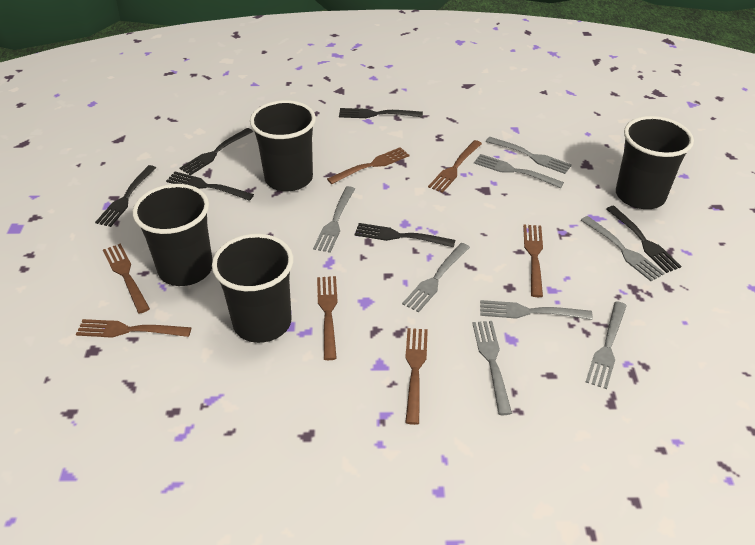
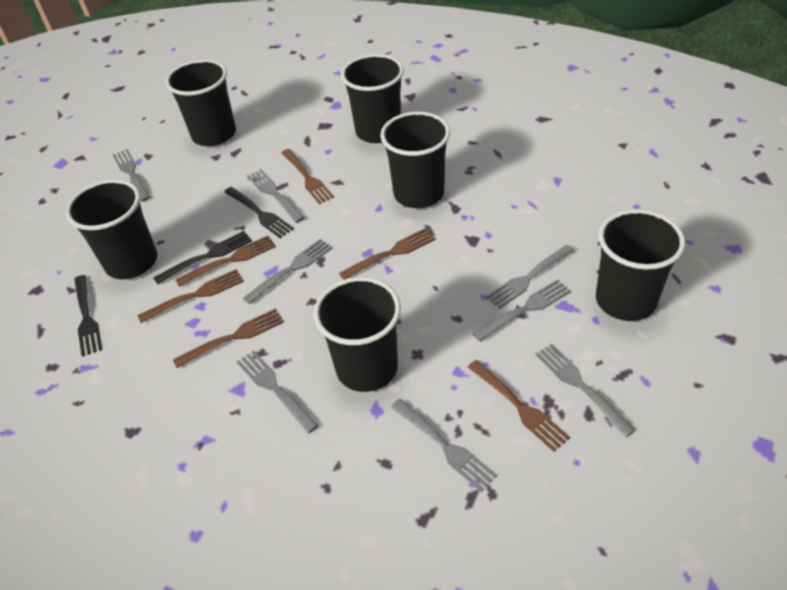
black cup: 4 -> 6
black fork: 6 -> 3
brown fork: 7 -> 6

